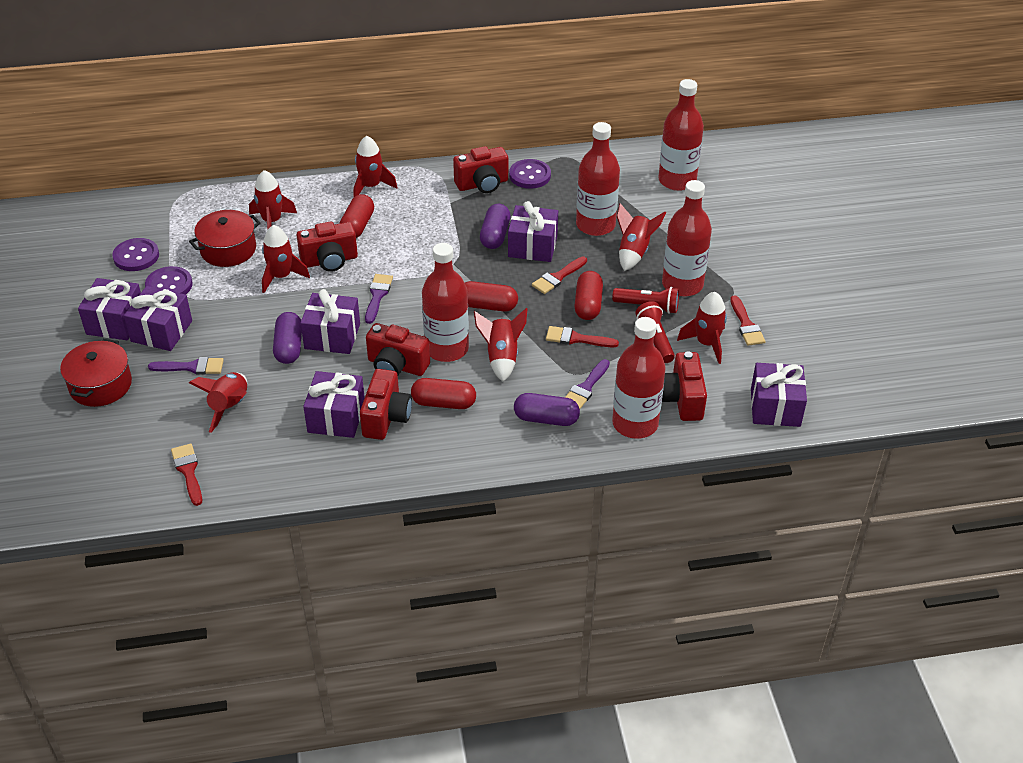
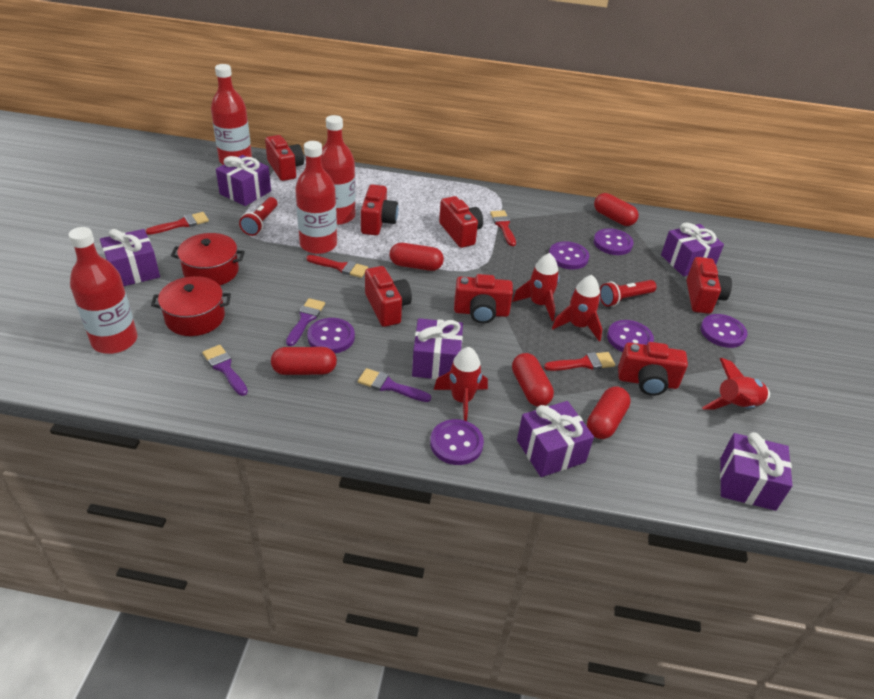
purple button: 3 -> 6
purple capsule: 3 -> 0
red bottle: 5 -> 4
red camera: 5 -> 7
red capsule: 4 -> 5
red rocket: 7 -> 4

